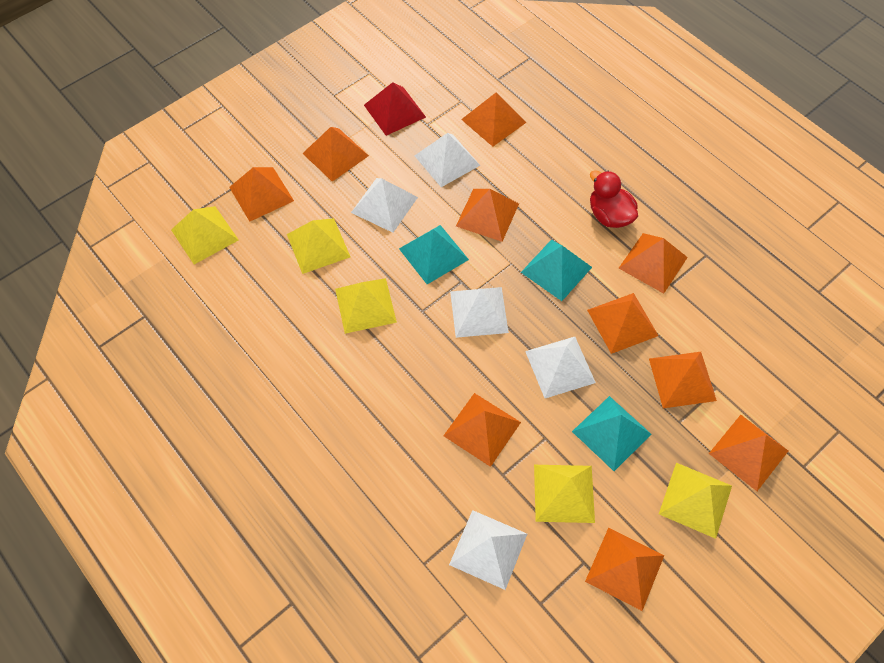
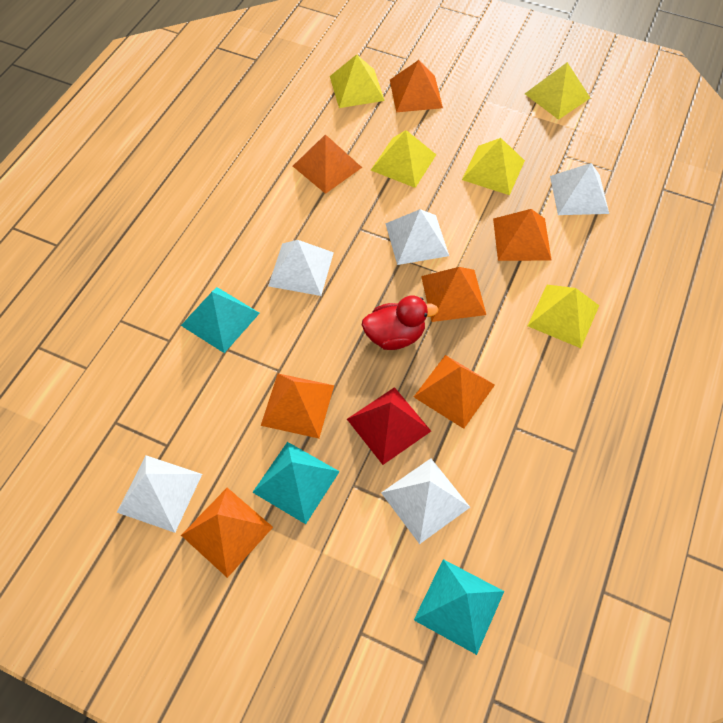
orange pyramid: 10 -> 7

